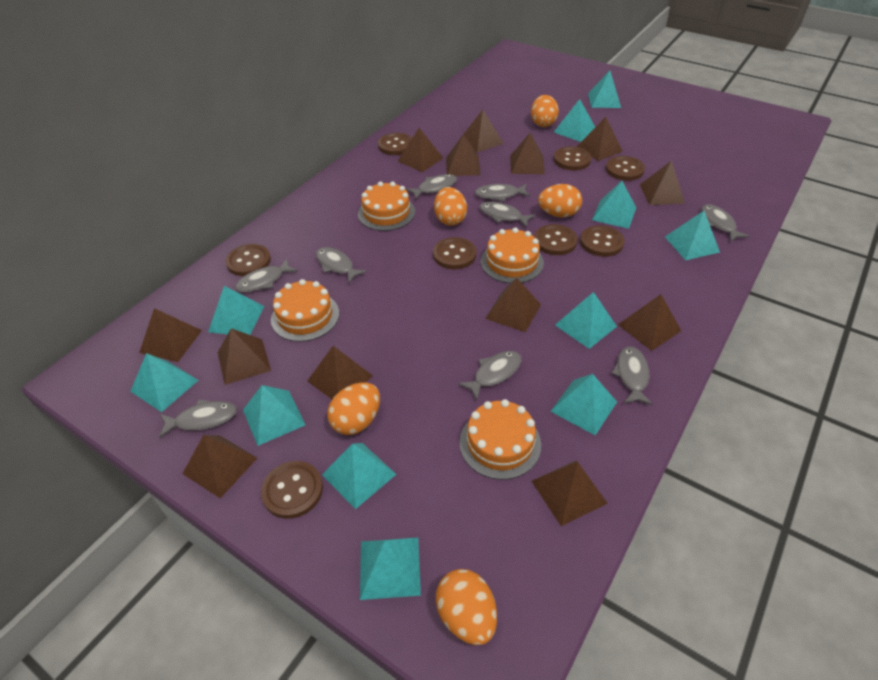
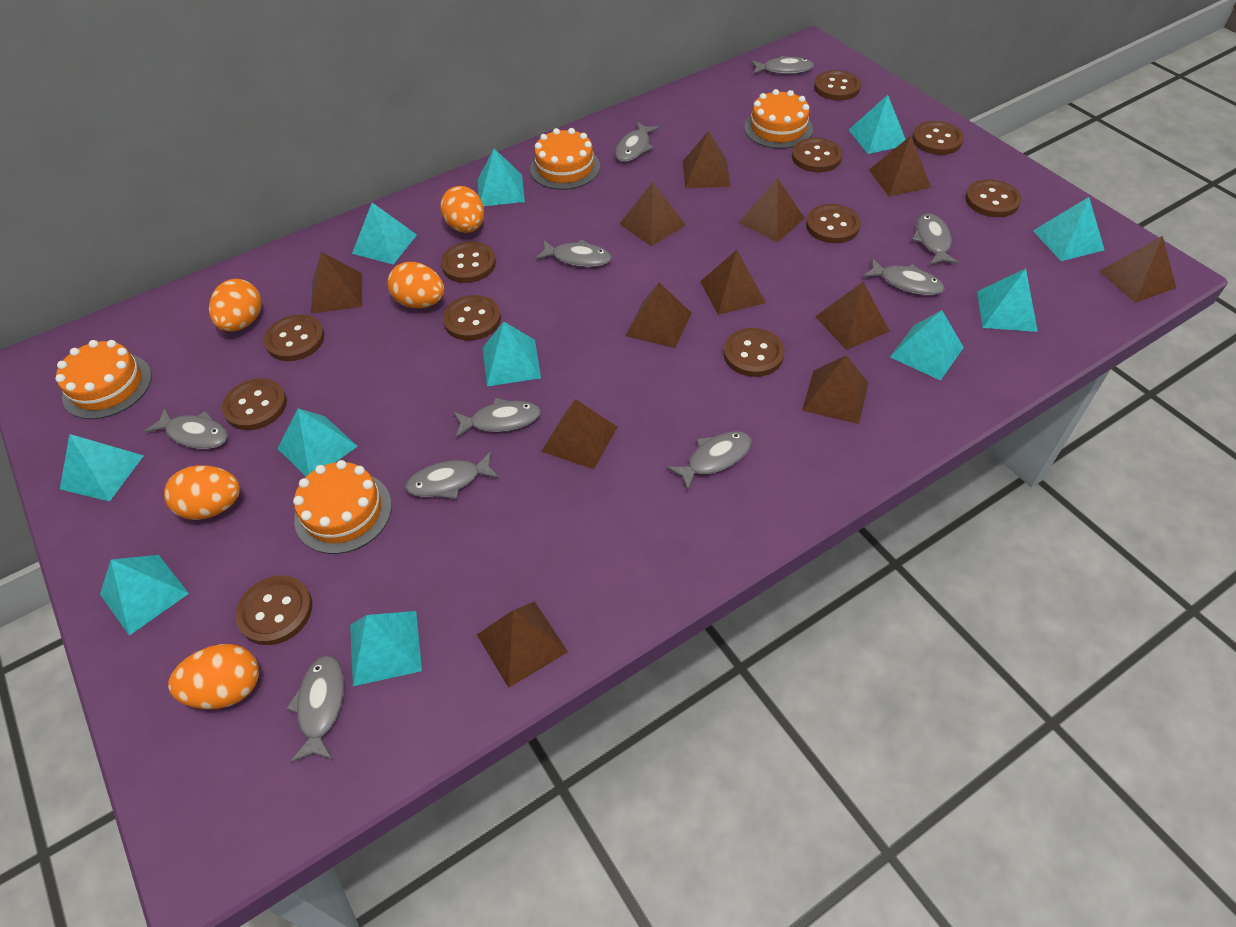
brown button: 8 -> 11
brown pyramid: 13 -> 12
grey fish: 9 -> 10

